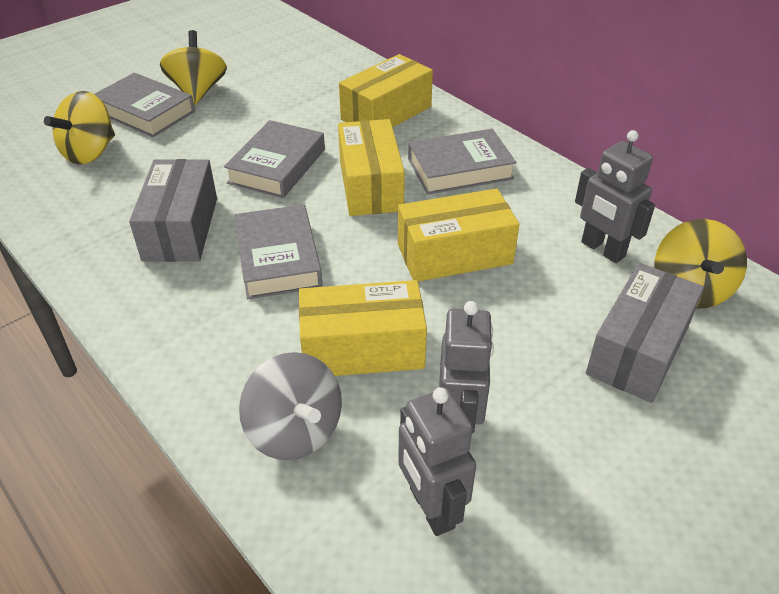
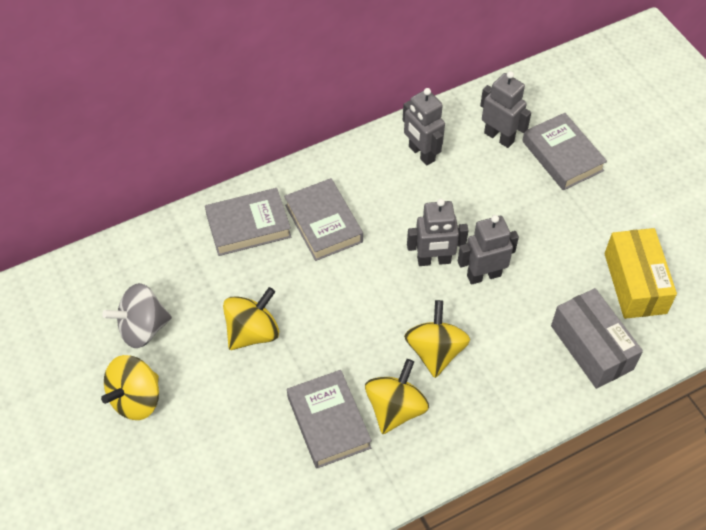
grey box: 2 -> 1
grey robot: 3 -> 4
yellow box: 4 -> 1
yellow spinning top: 3 -> 4

